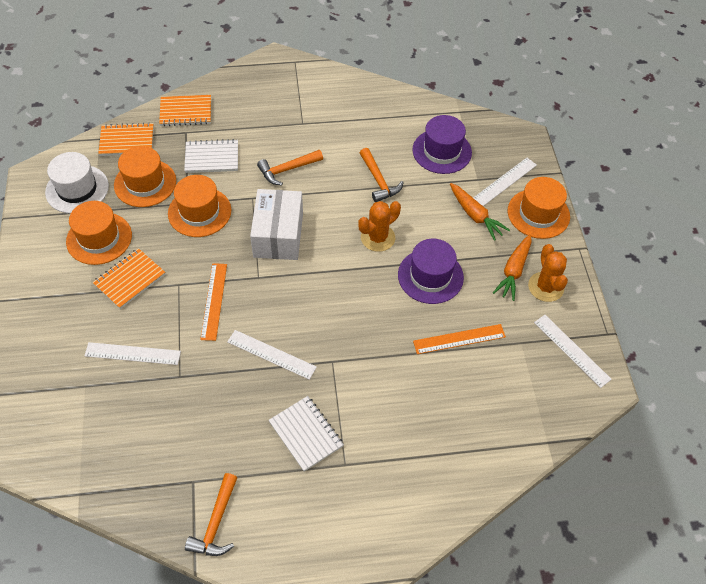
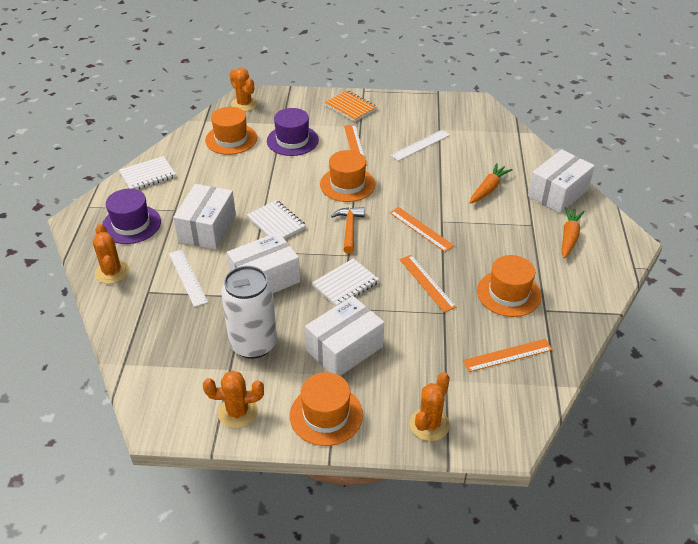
orange cactus: 2 -> 4
orange hammer: 3 -> 1
orange notebook: 3 -> 1
orange ruler: 2 -> 4
white box: 1 -> 4
white can: 0 -> 1
white hat: 1 -> 0
white notebook: 2 -> 3
white ruler: 4 -> 2

